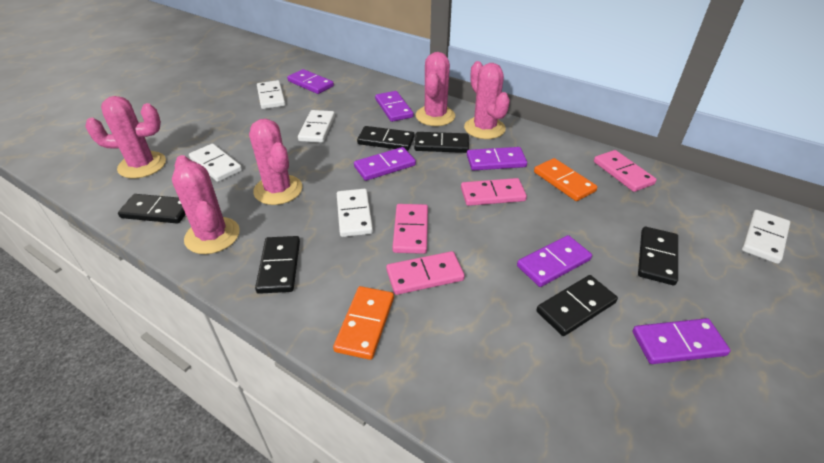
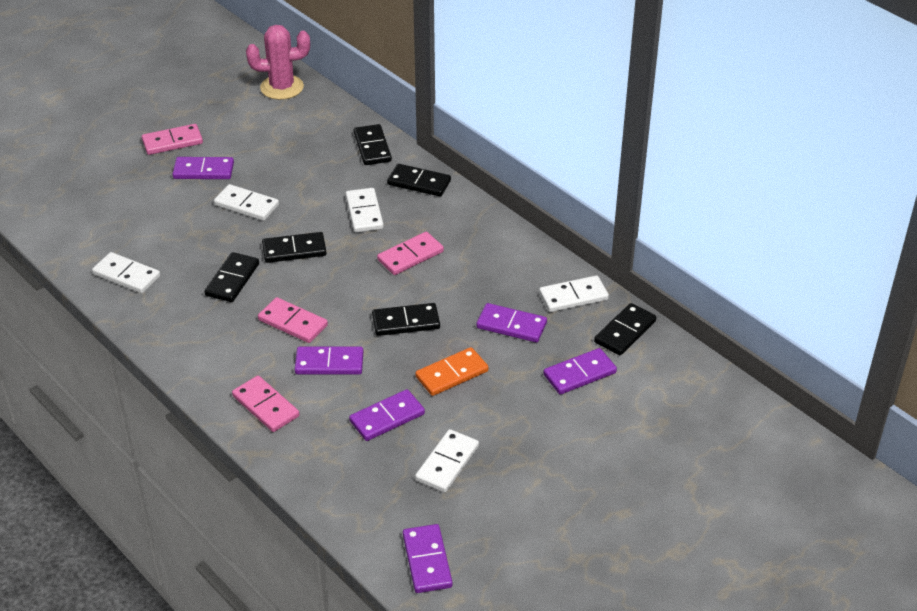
orange domino: 2 -> 1
pink cactus: 5 -> 1

